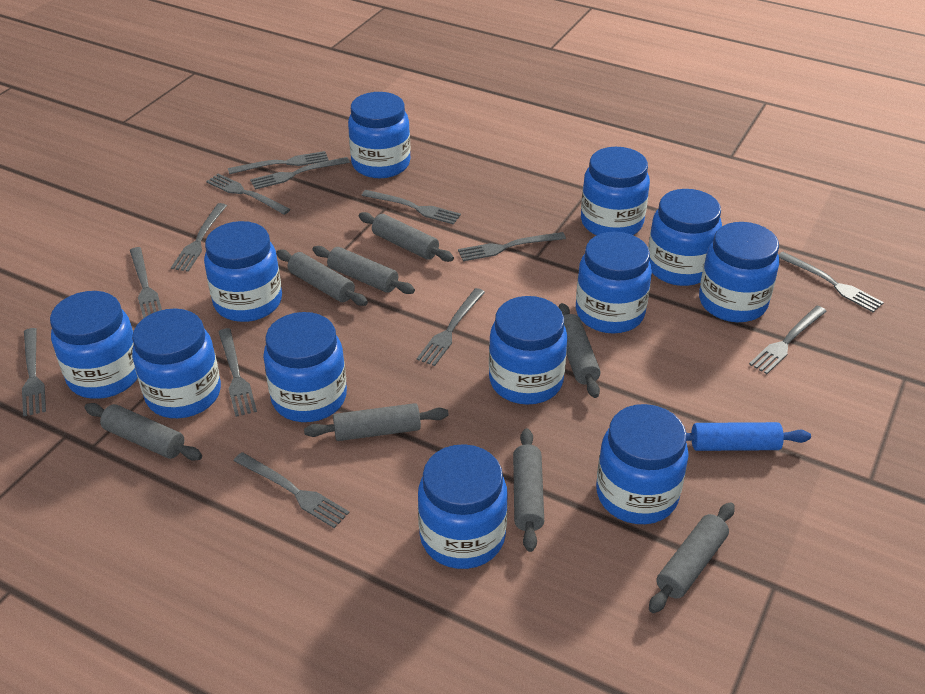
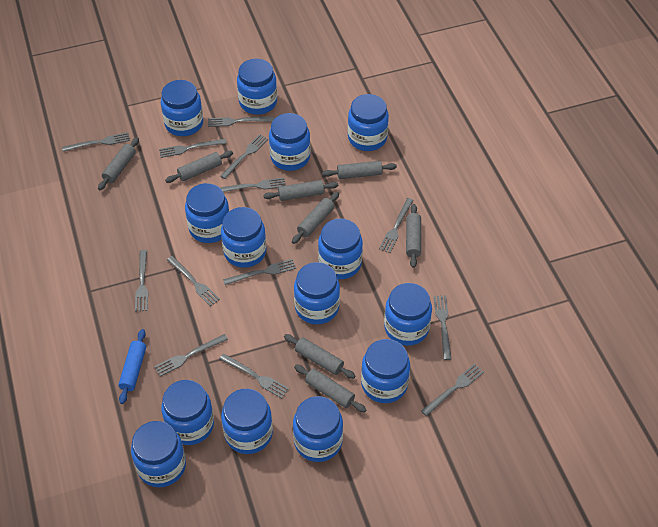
blue jar: 12 -> 14

